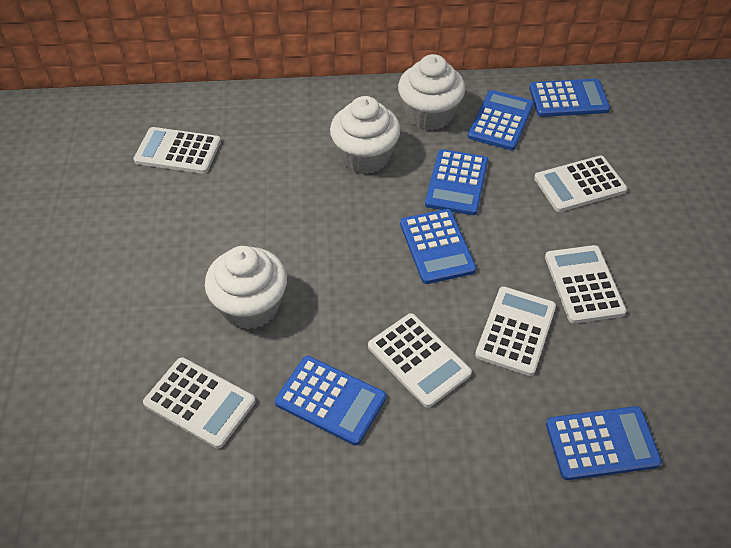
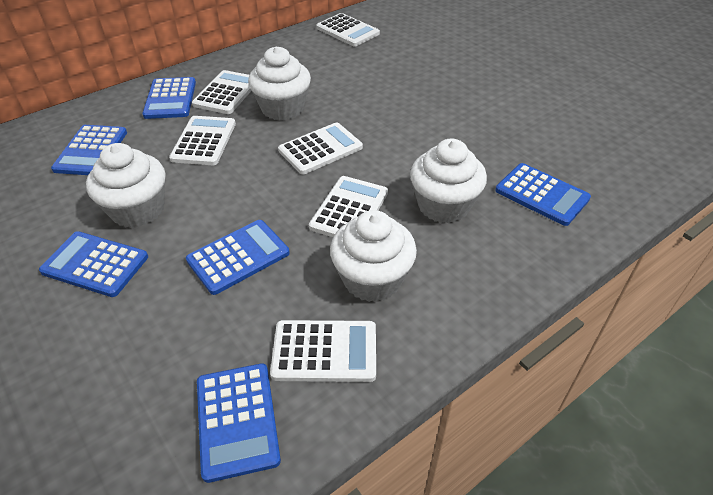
white cupcake: 3 -> 4

